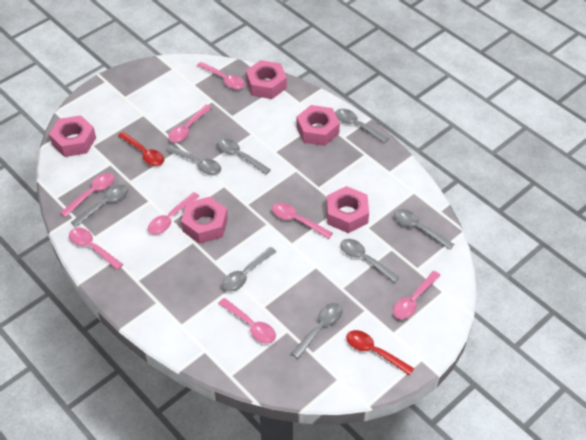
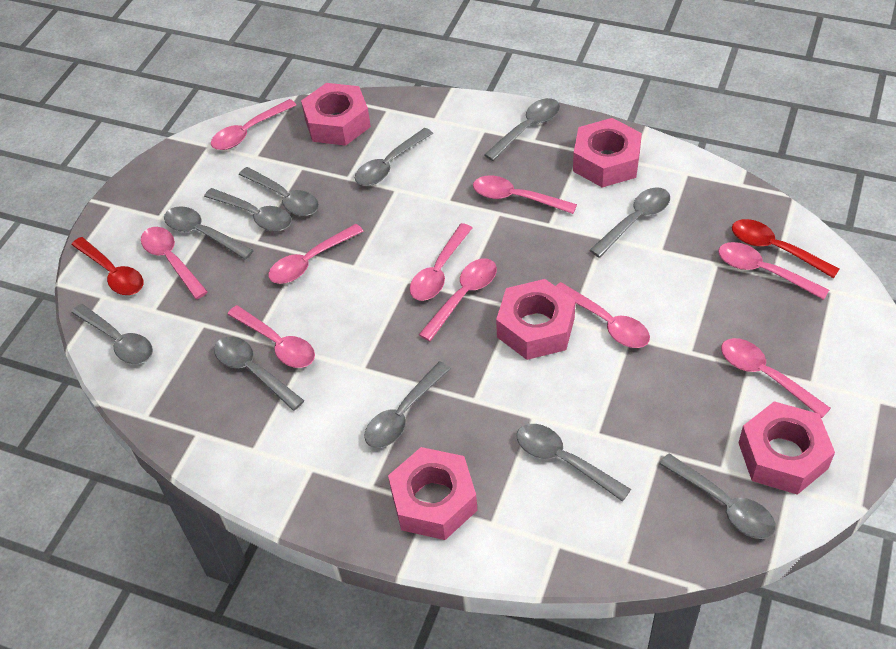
grey spoon: 8 -> 11
pink spoon: 8 -> 10

